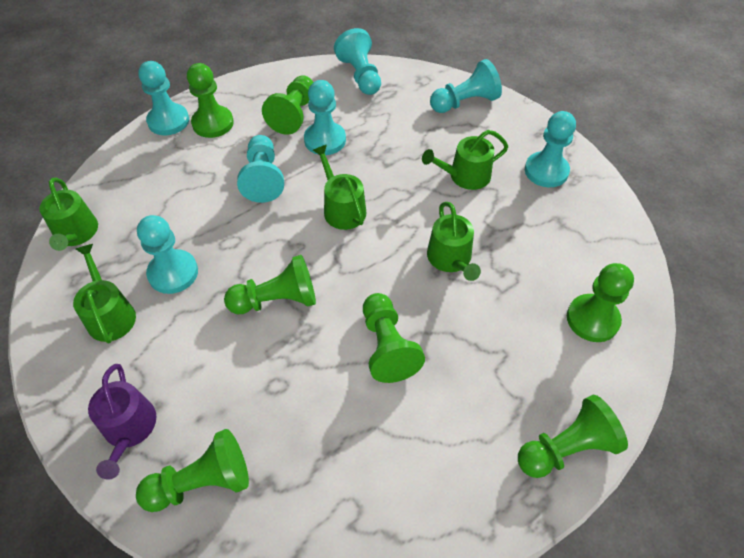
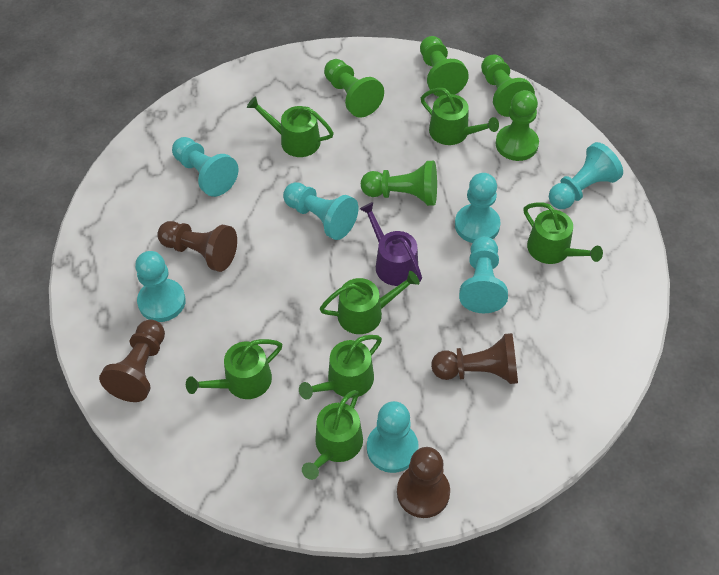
brown pawn: 0 -> 4
green pawn: 7 -> 5
green watering can: 5 -> 7

